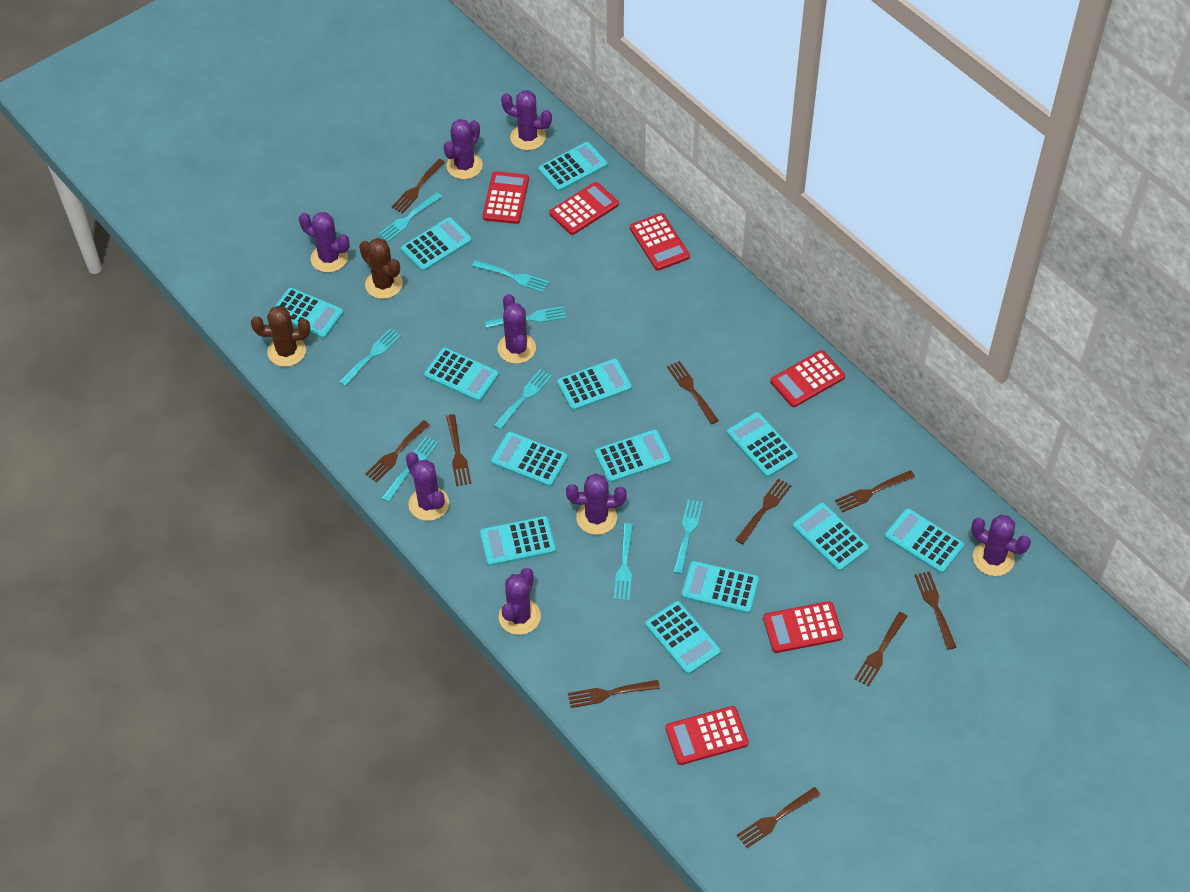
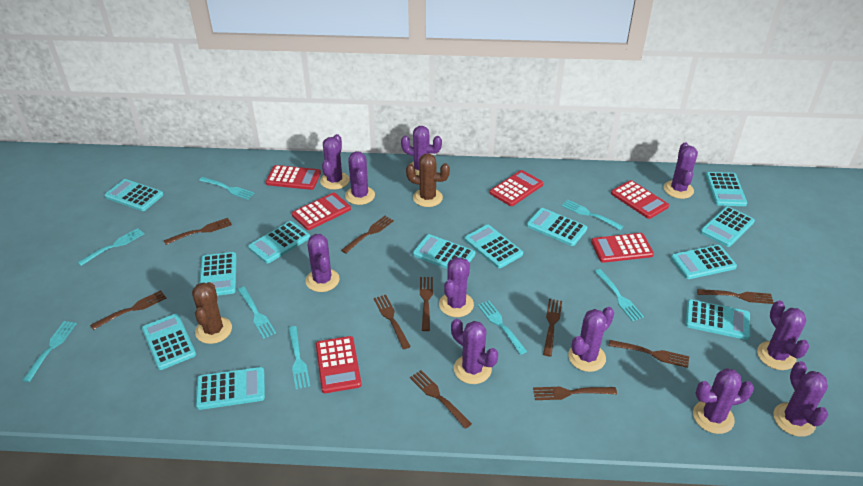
purple cactus: 8 -> 11
turquoise calculator: 13 -> 12

